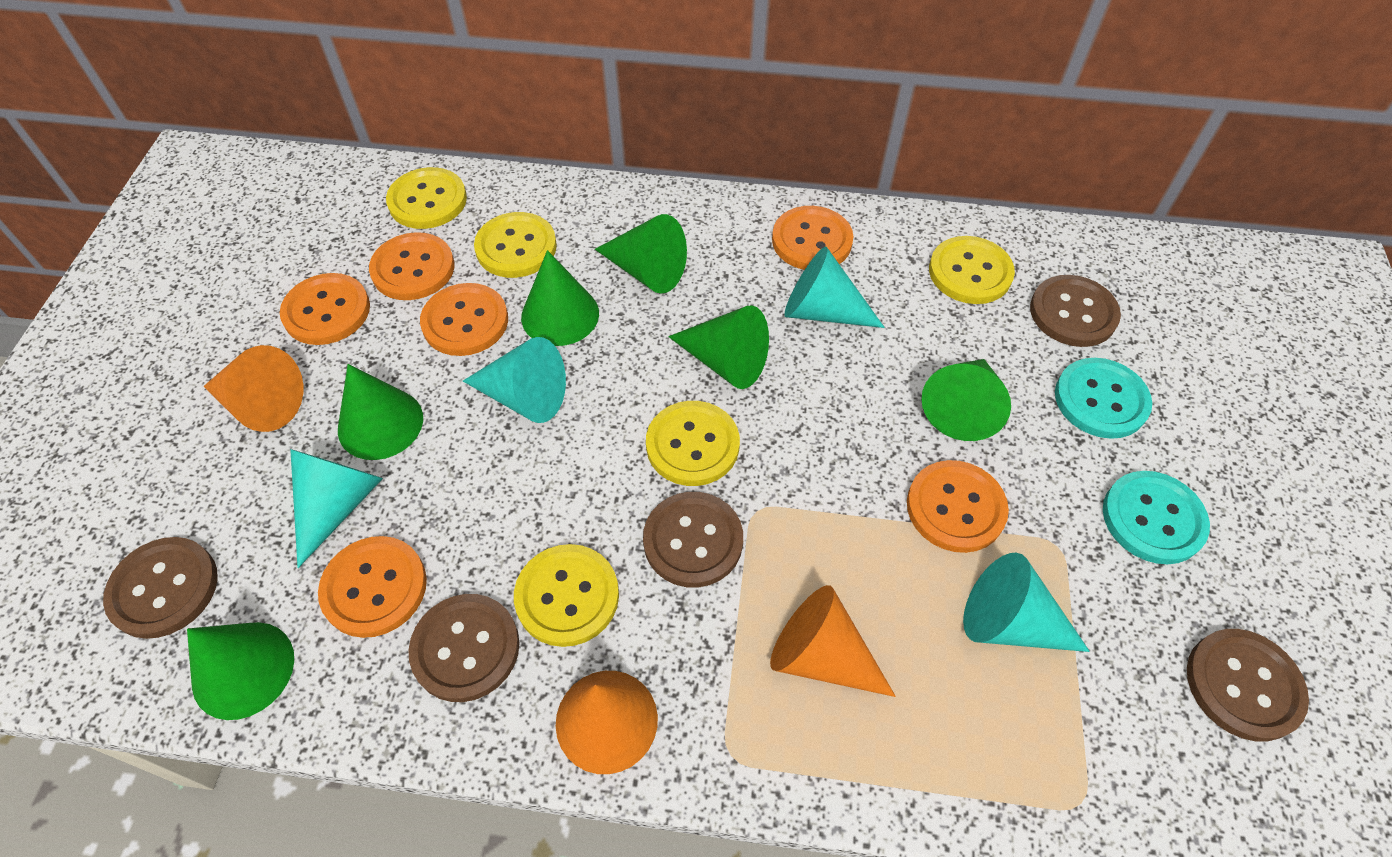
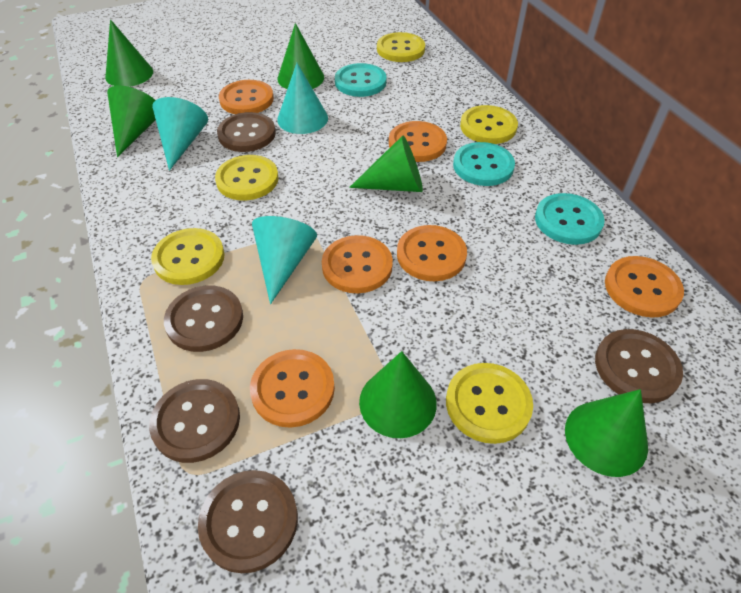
orange cone: 3 -> 0
turquoise button: 2 -> 3
turquoise cone: 4 -> 3

